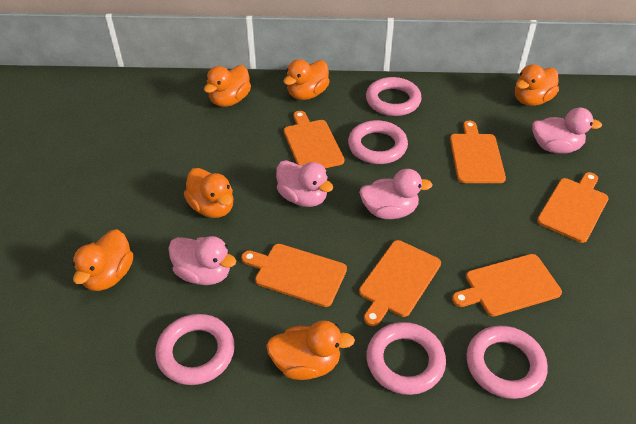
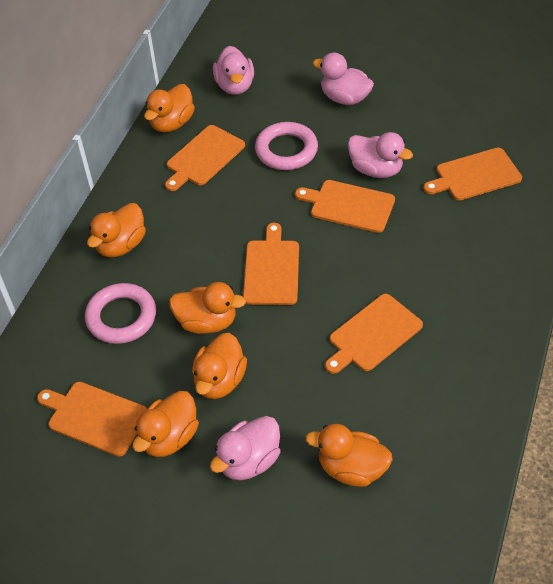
pink ring: 5 -> 2

